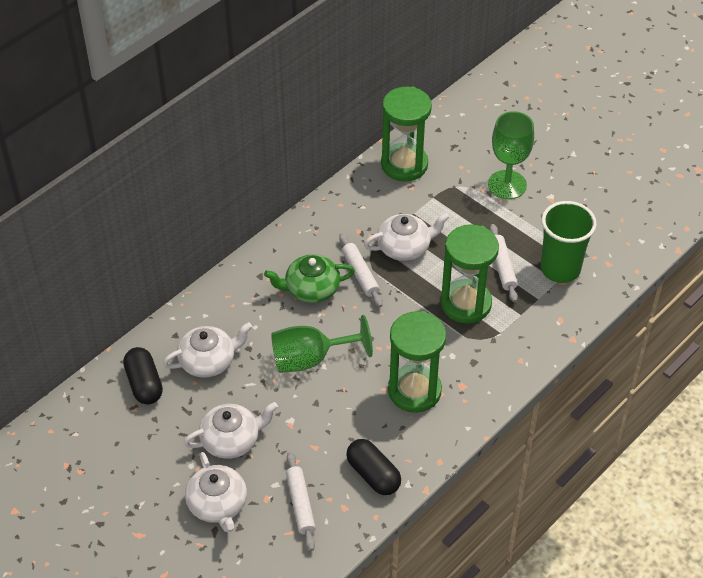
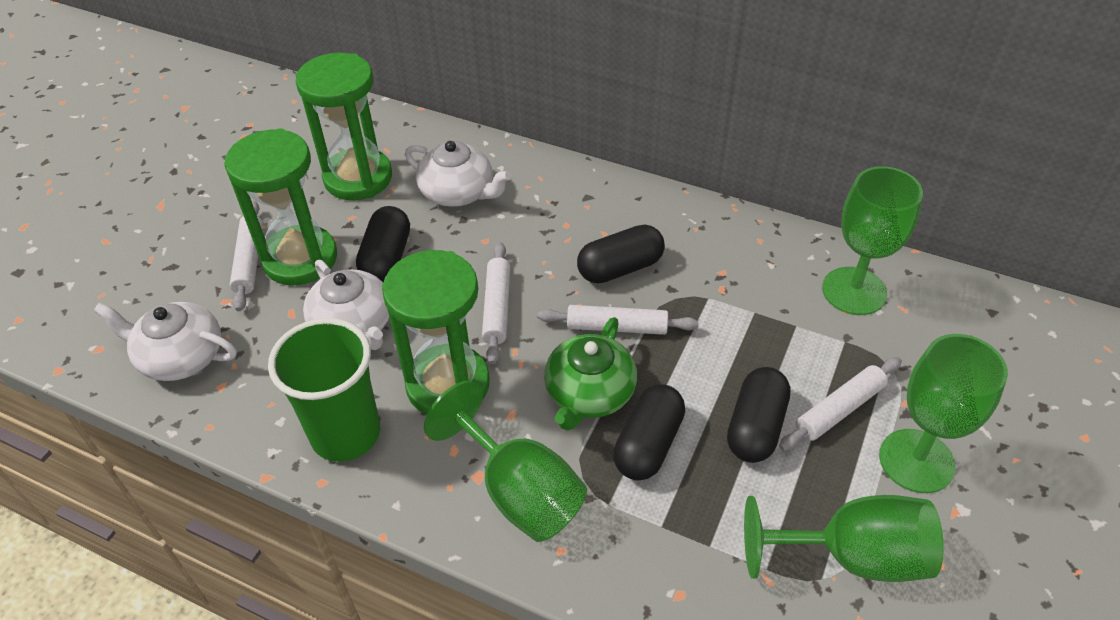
black capsule: 2 -> 4
green goblet: 2 -> 4
white rolling pin: 3 -> 4
white teapot: 4 -> 3

